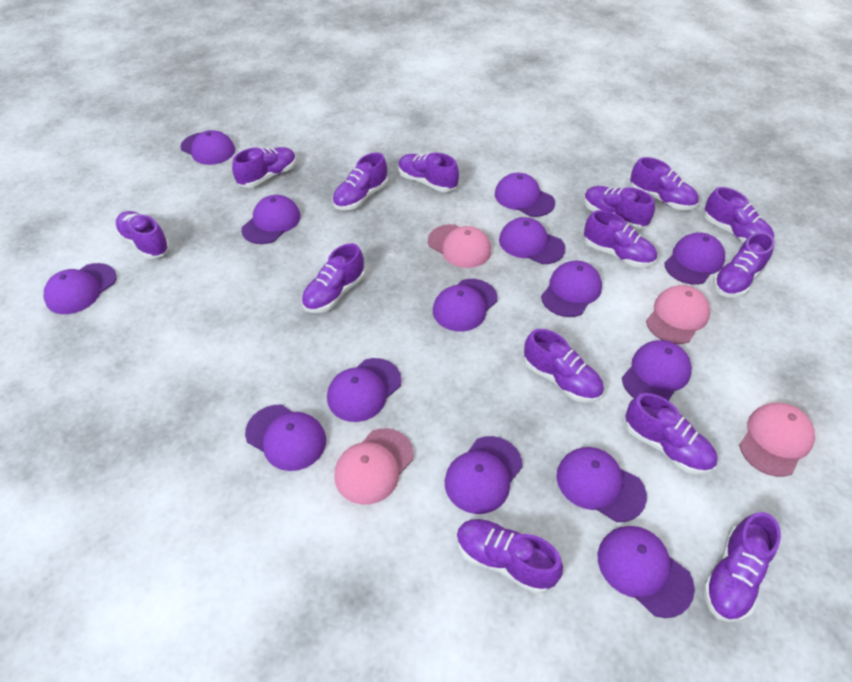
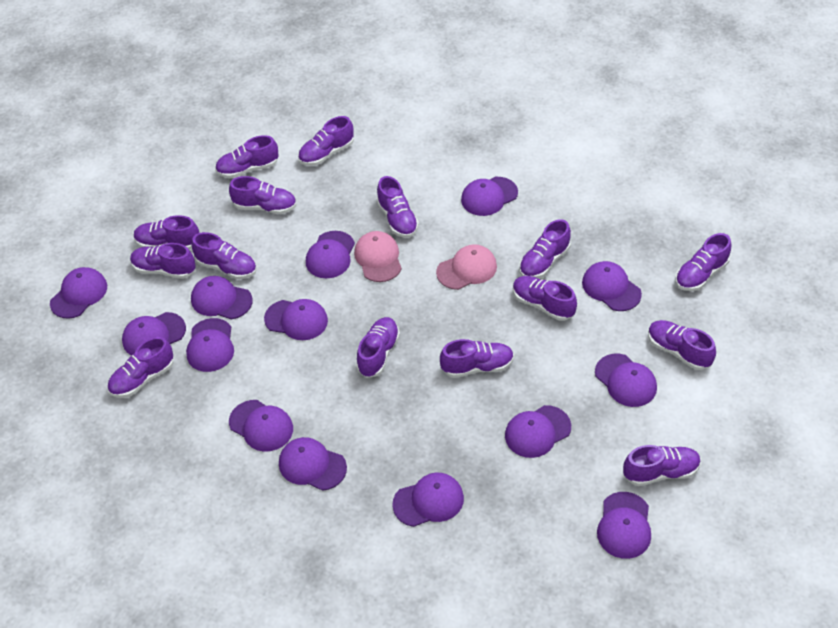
pink cap: 4 -> 2
purple shoe: 14 -> 15

